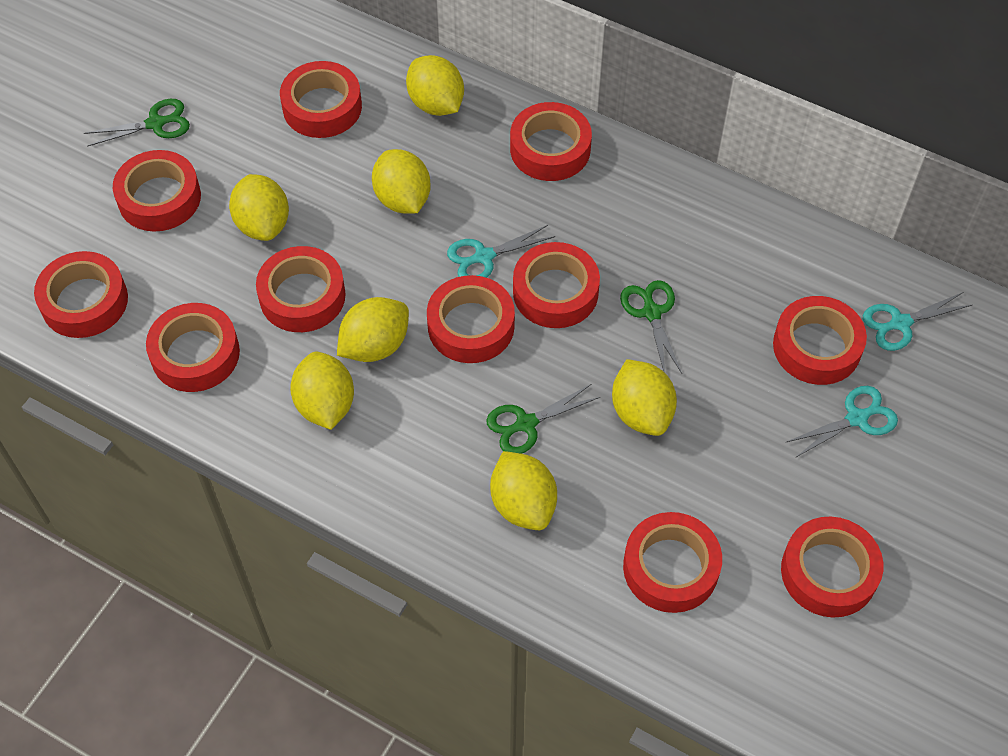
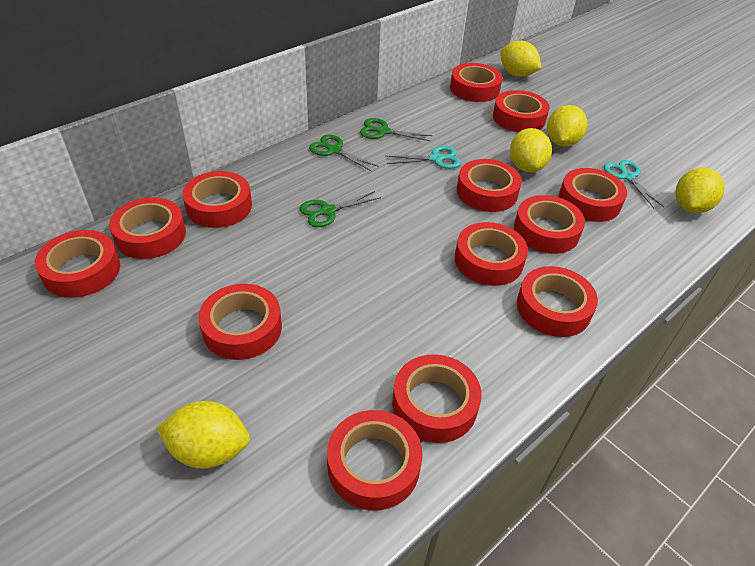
red tape: 11 -> 13
turquoise scissors: 3 -> 2
yellow lemon: 7 -> 5

